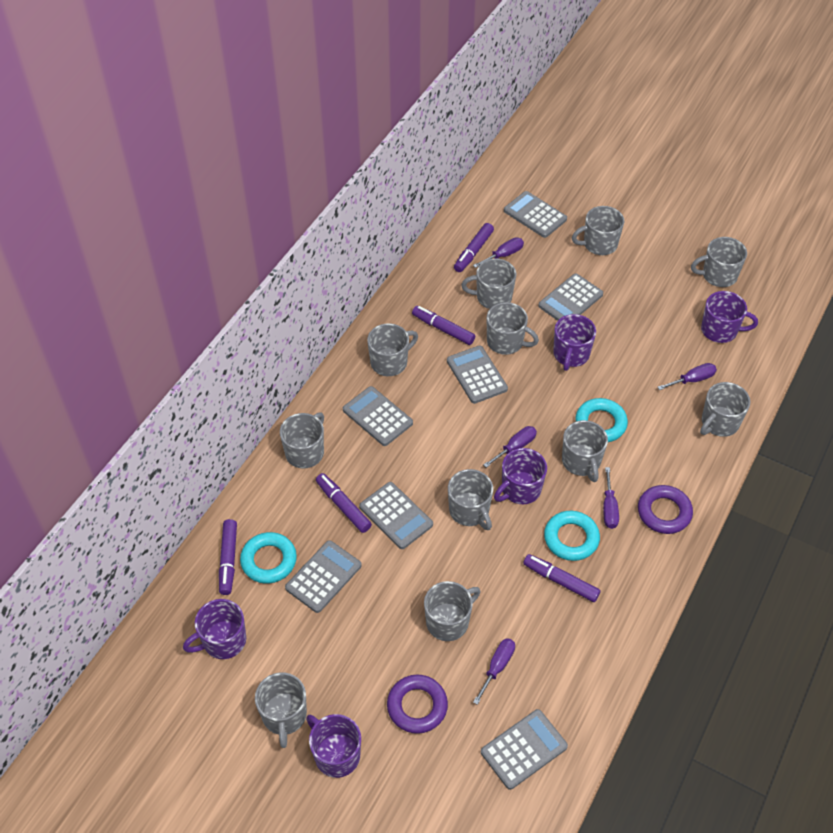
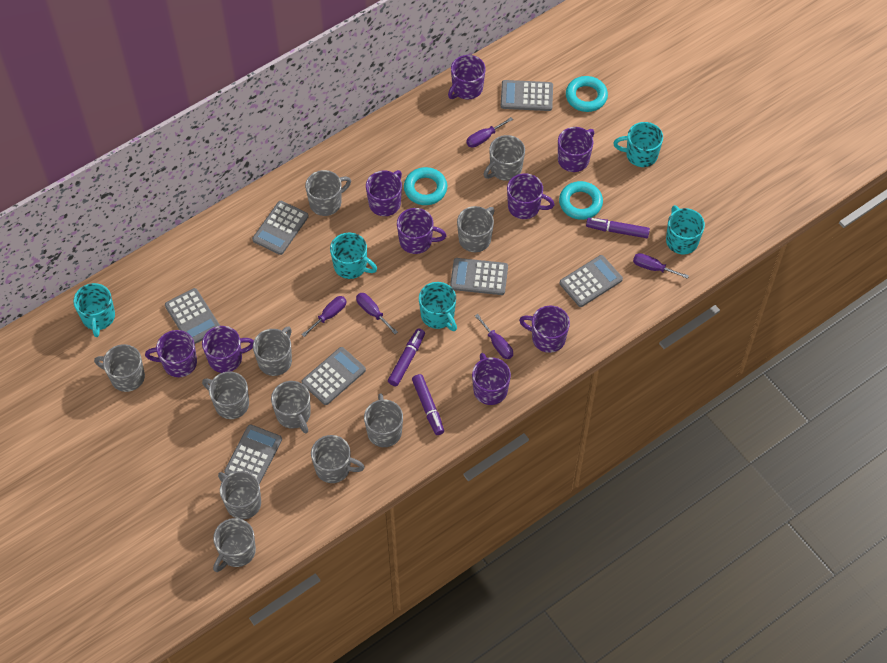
purple marker: 5 -> 3
purple mug: 5 -> 9
purple ring: 2 -> 0
turquoise mug: 0 -> 5

